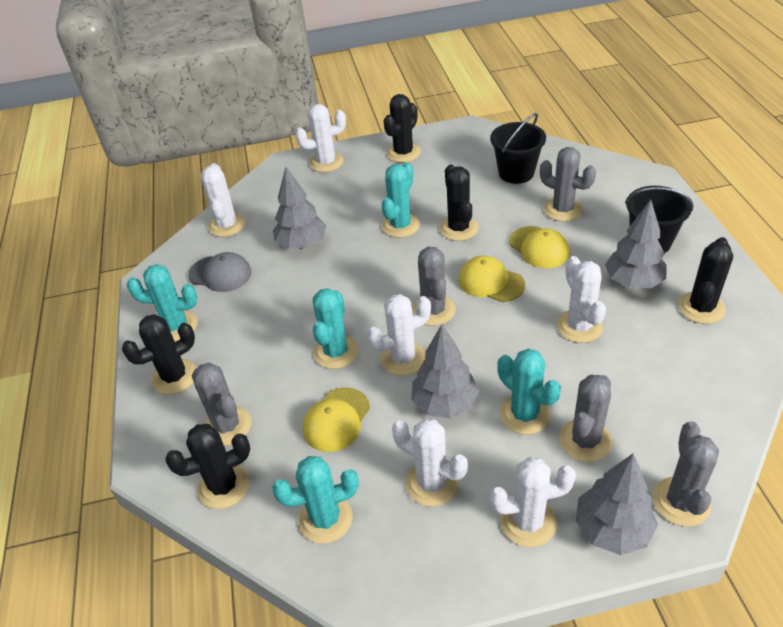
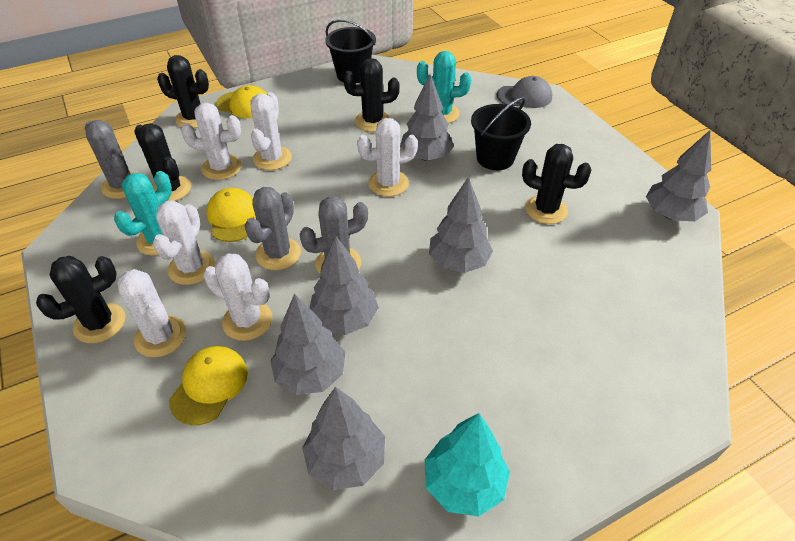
grey cactus: 5 -> 3
grey tree: 4 -> 6
turquoise cactus: 5 -> 2
turquoise tree: 0 -> 1

